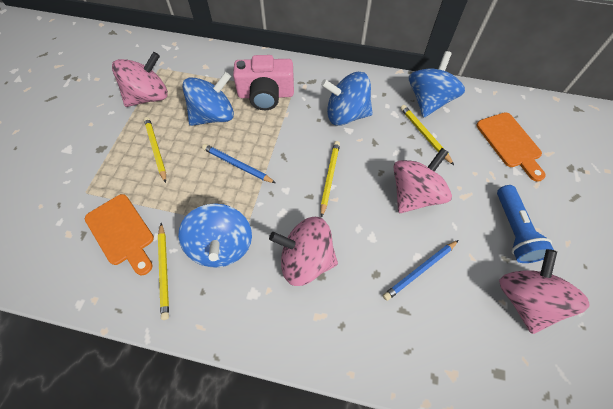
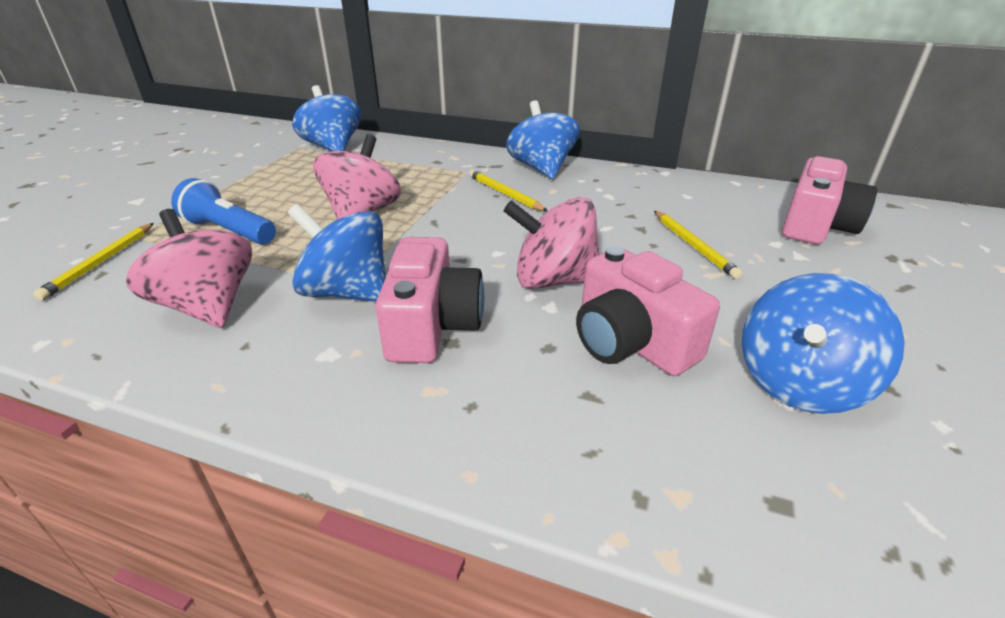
blue pencil: 2 -> 0
orange cutting board: 2 -> 0
pink camera: 1 -> 3
pink spinning top: 4 -> 3
yellow pencil: 4 -> 3

